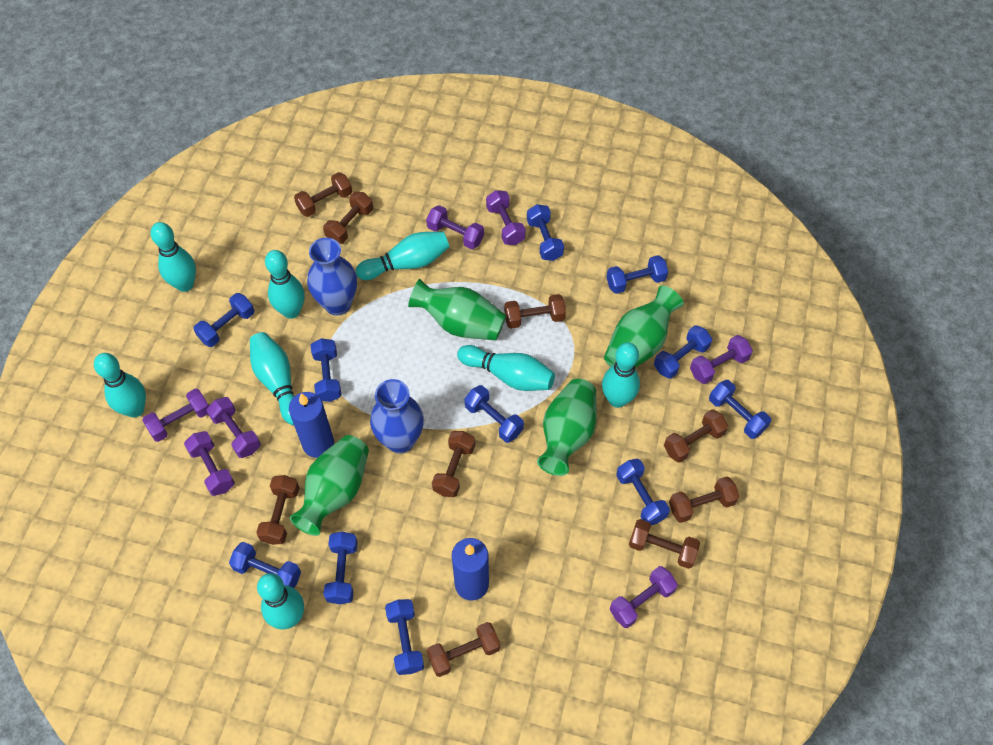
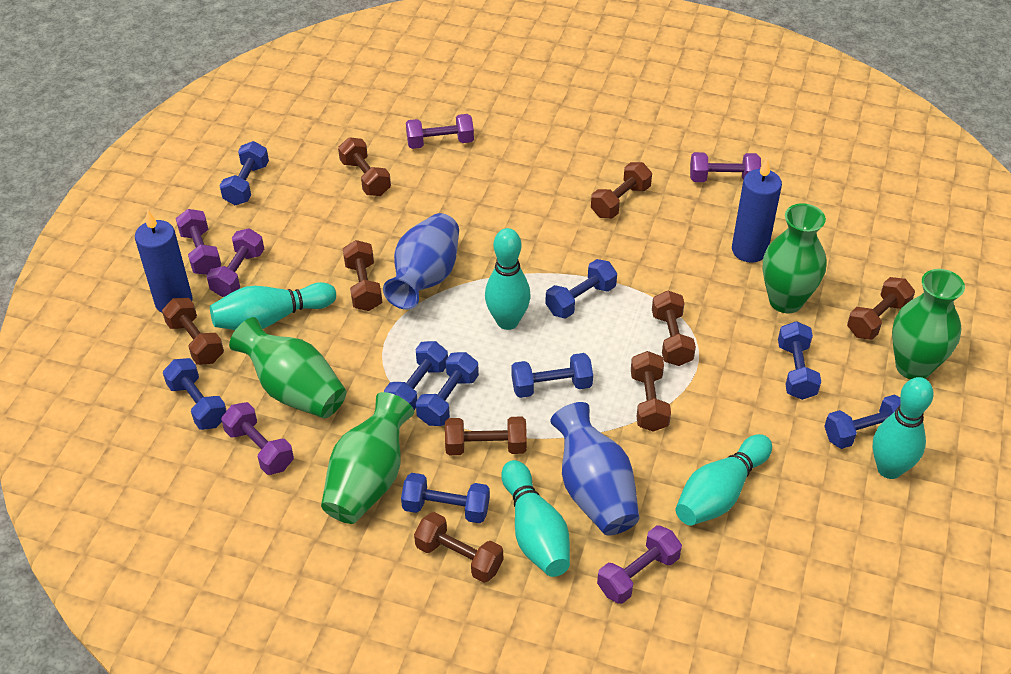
blue dumbbell: 11 -> 9
purple dumbbell: 7 -> 6
turquoise bowling pin: 8 -> 5

